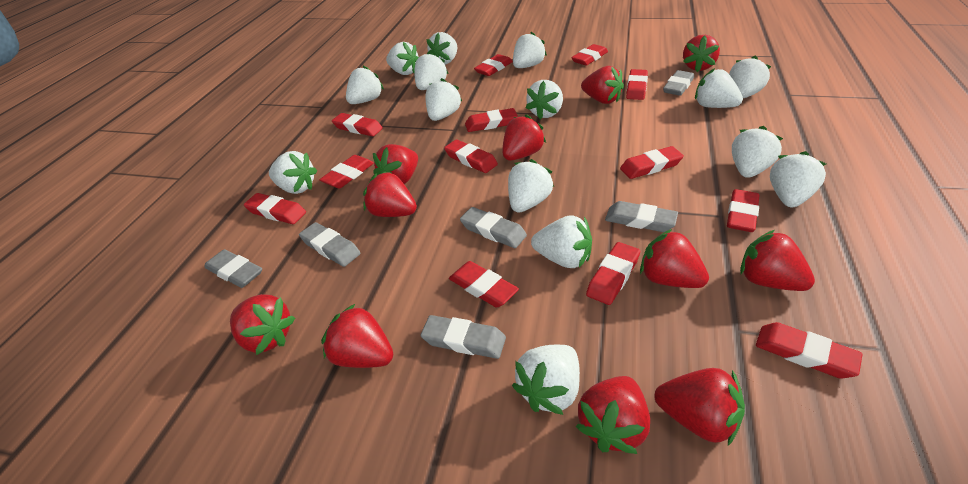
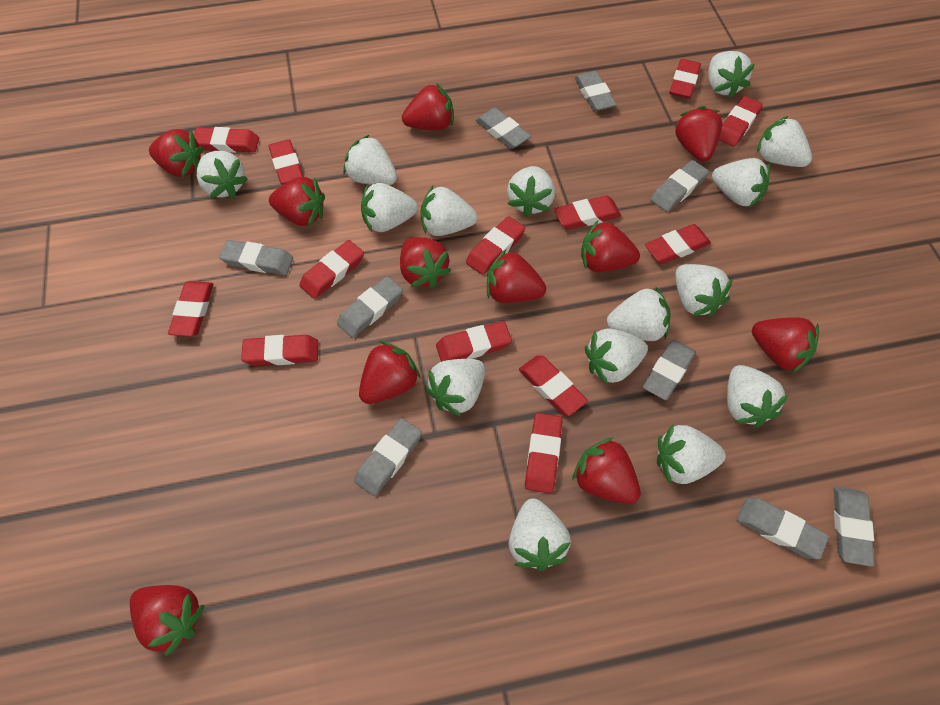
grey eraser: 6 -> 9

